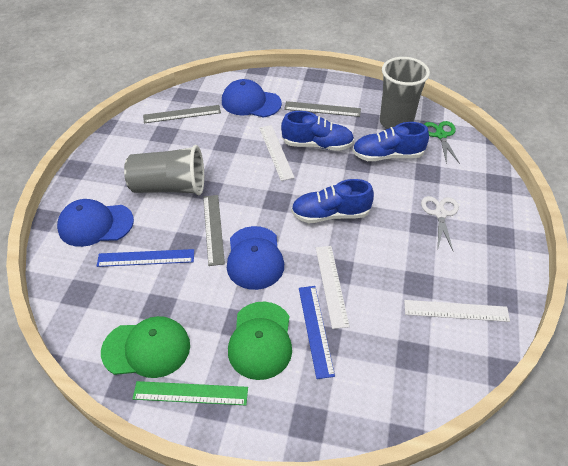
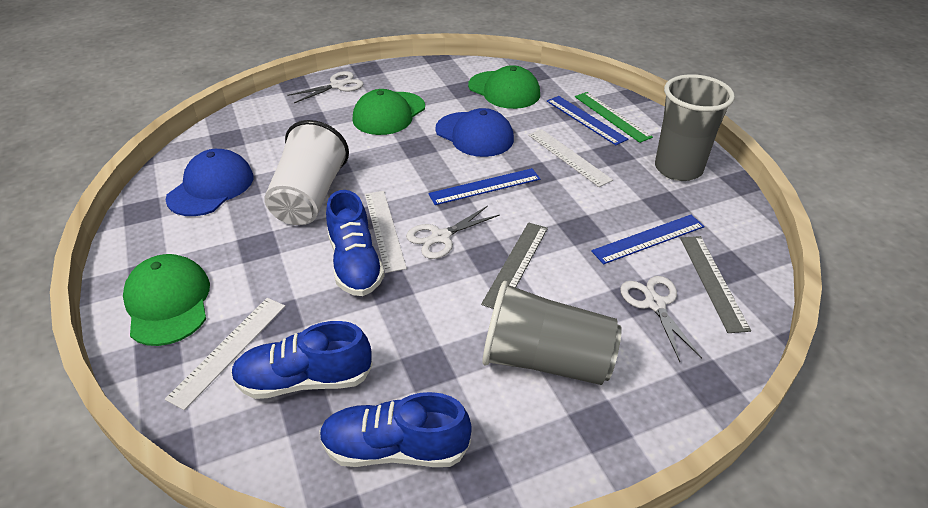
blue cap: 3 -> 2
blue ruler: 2 -> 3
green cap: 2 -> 3
green scissors: 1 -> 0
grey ruler: 3 -> 2
white cup: 0 -> 1
white scissors: 1 -> 3

